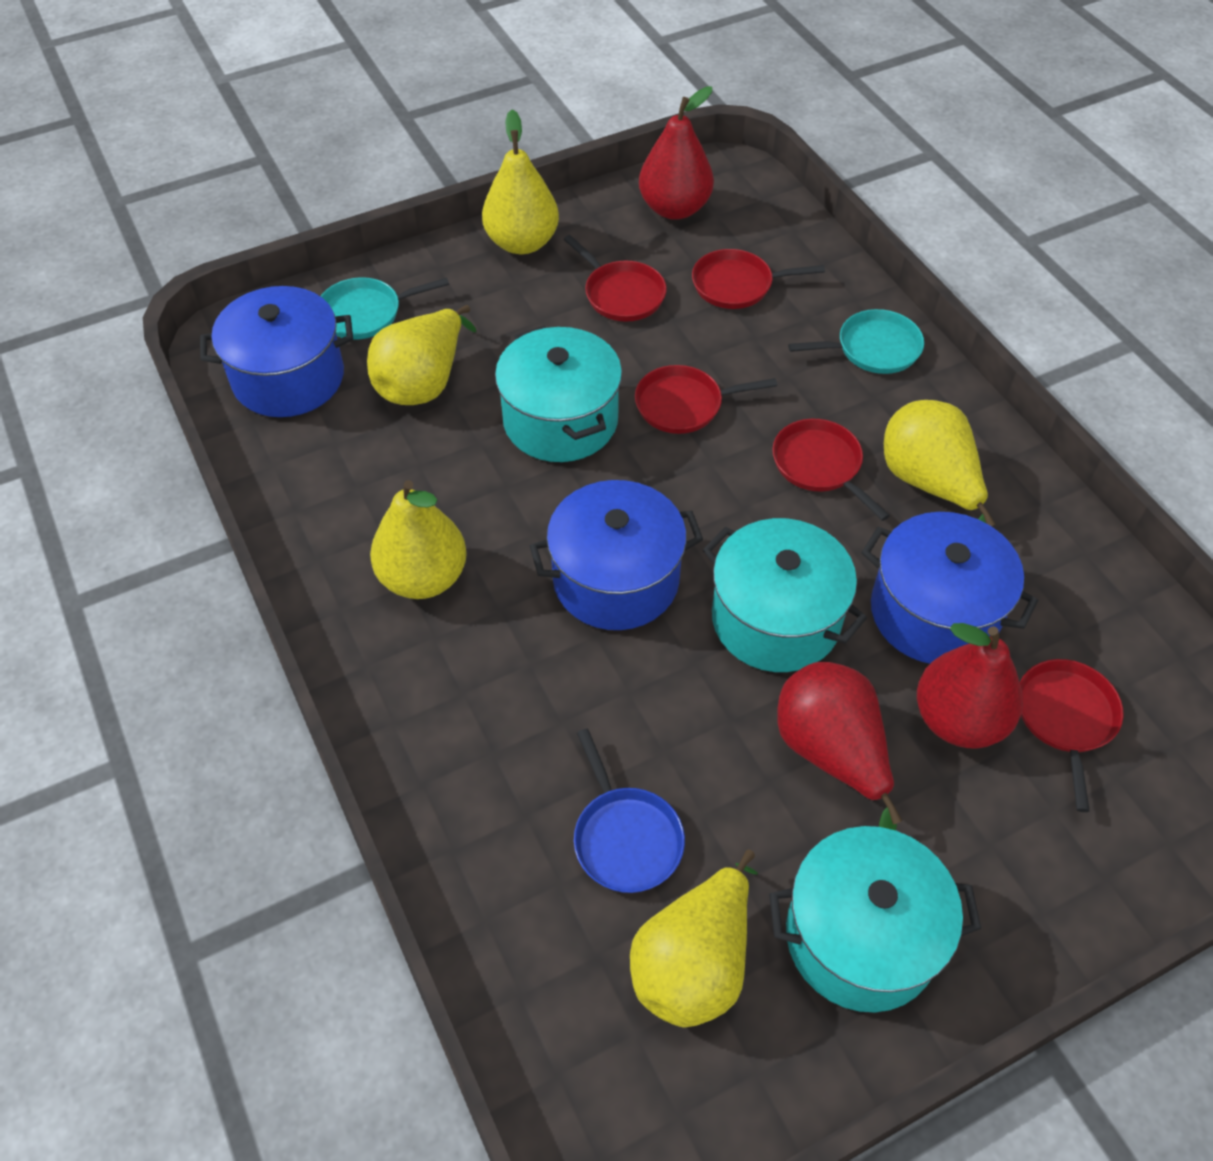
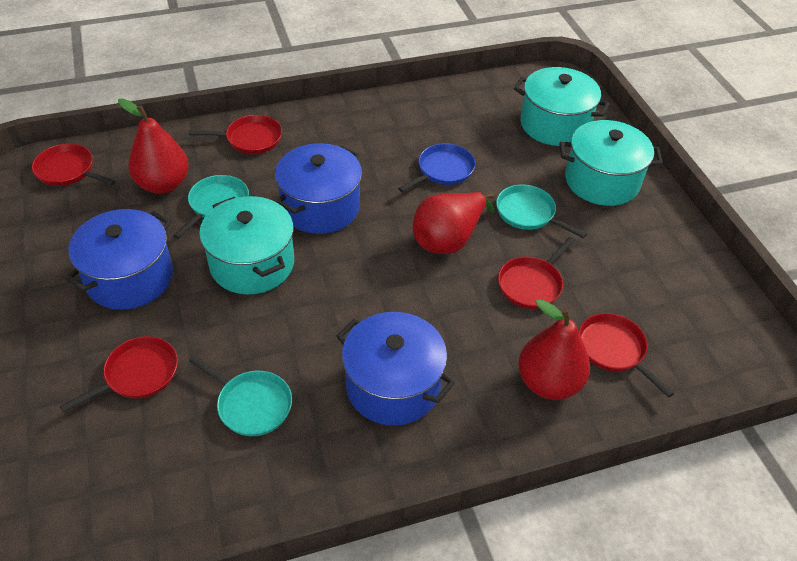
turquoise pan: 2 -> 3
yellow pear: 5 -> 0

